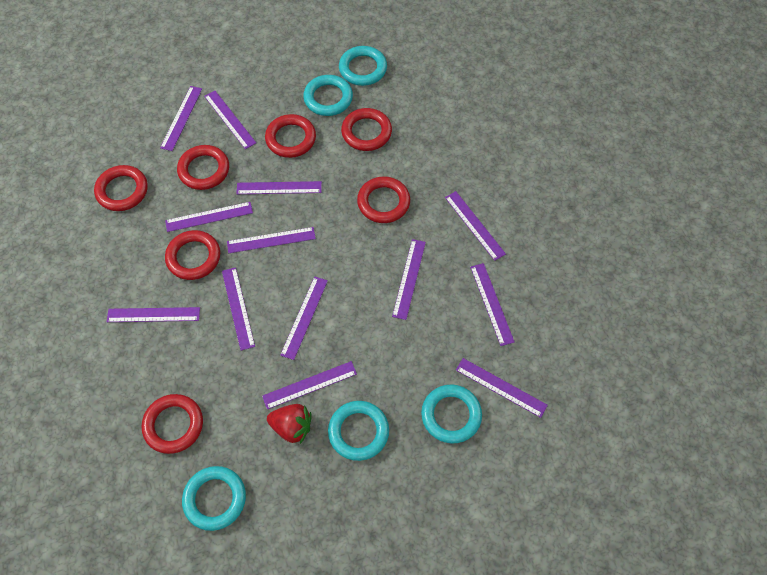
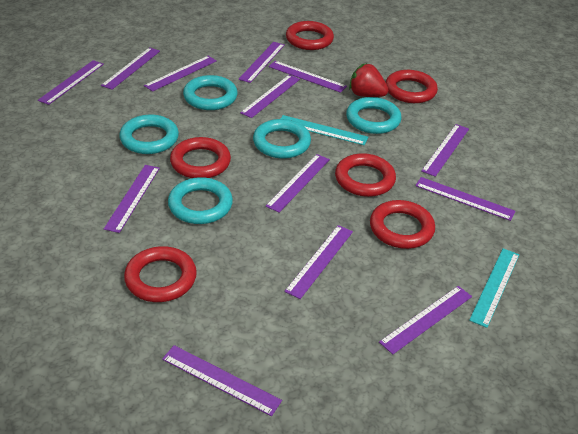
red ring: 7 -> 6
turquoise ruler: 0 -> 2

